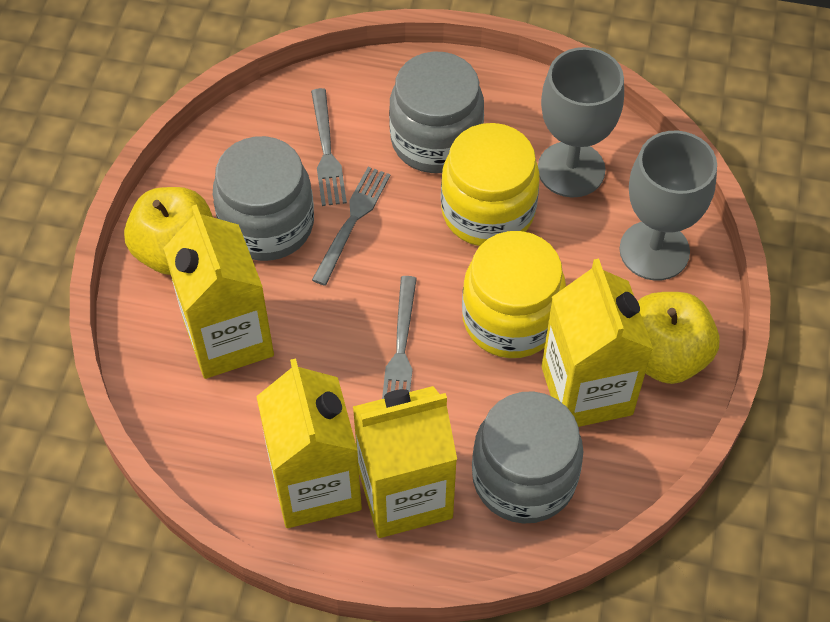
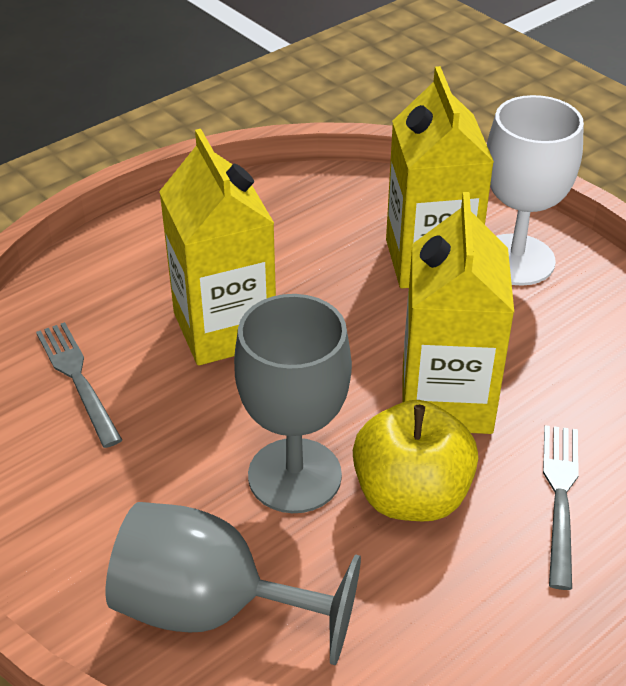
grey fork: 3 -> 2
grey jar: 3 -> 0
white goblet: 0 -> 1
yellow apple: 2 -> 1
yellow carton: 4 -> 3
yellow jar: 2 -> 0

